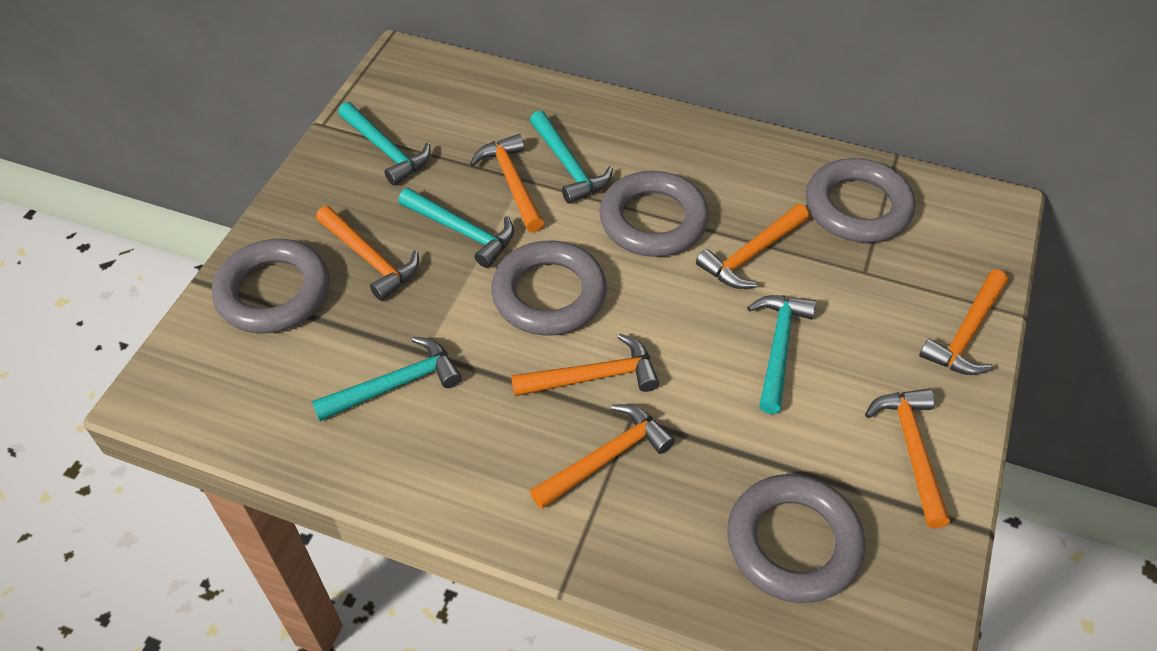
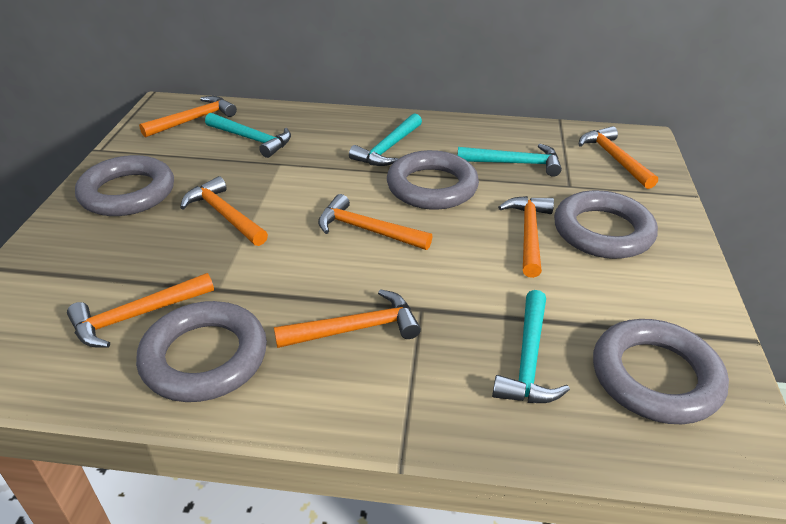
turquoise hammer: 5 -> 4

